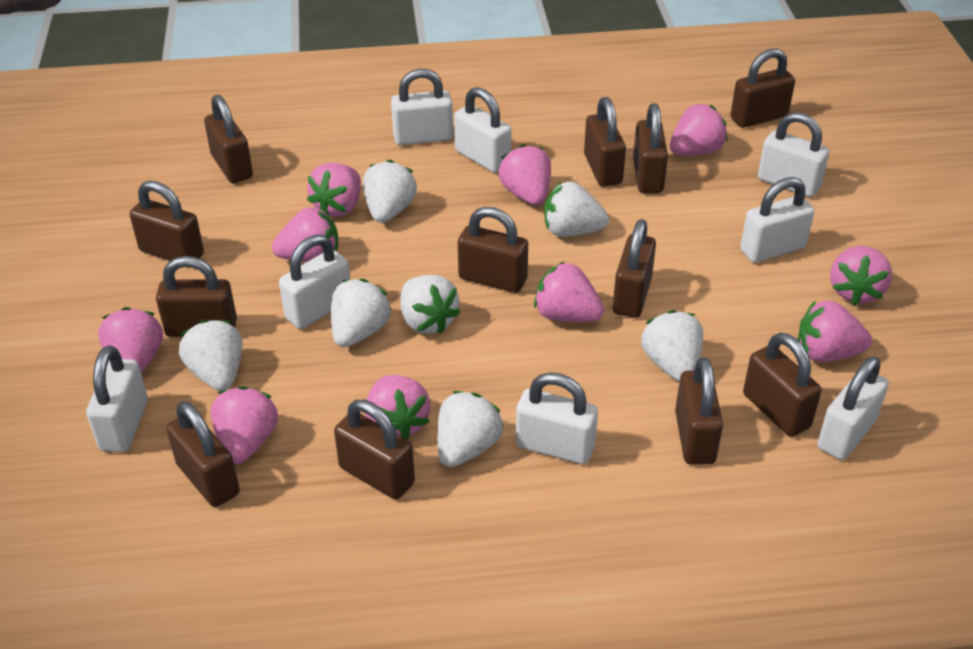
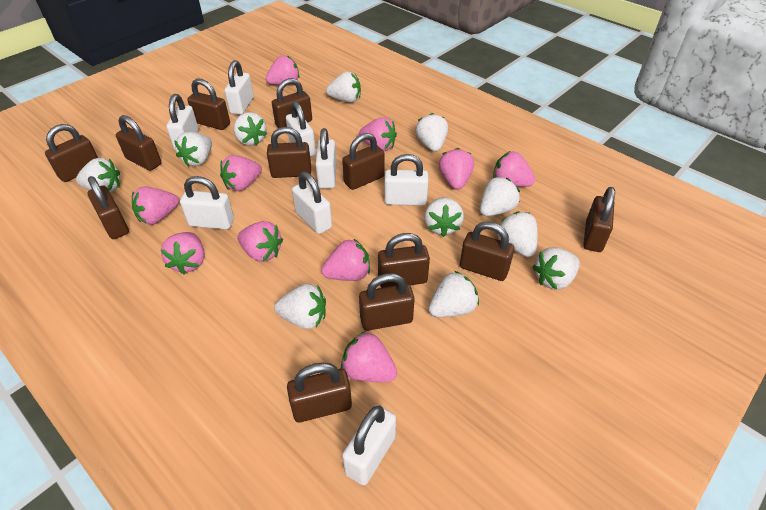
white strawberry: 7 -> 11

